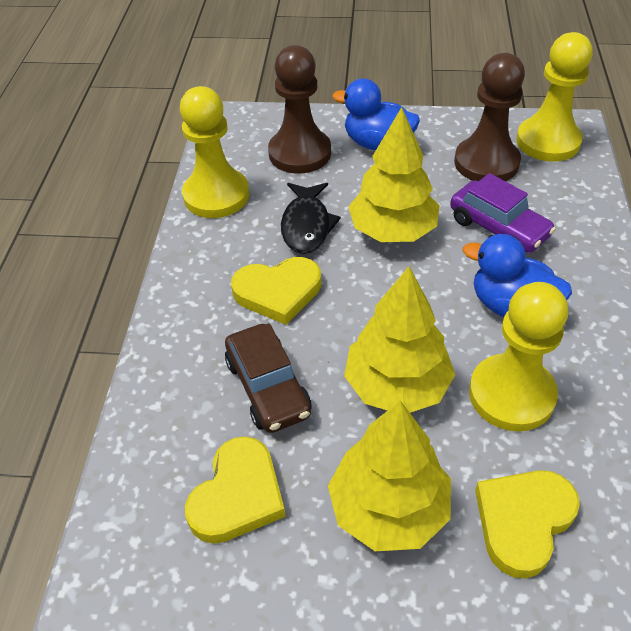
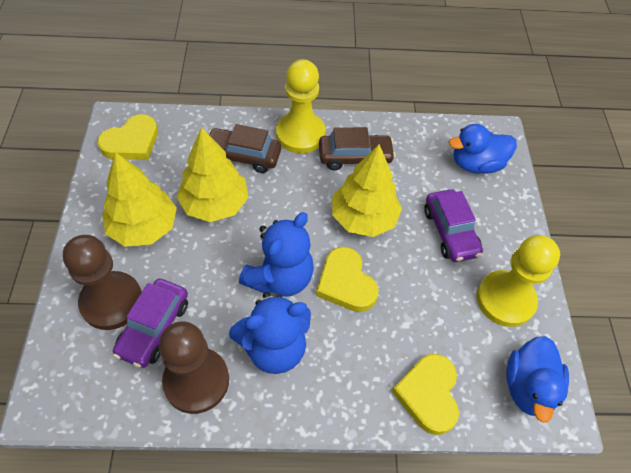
black fish: 1 -> 0
blue teddy bear: 0 -> 2
brown car: 1 -> 2
purple car: 1 -> 2
yellow pawn: 3 -> 2

